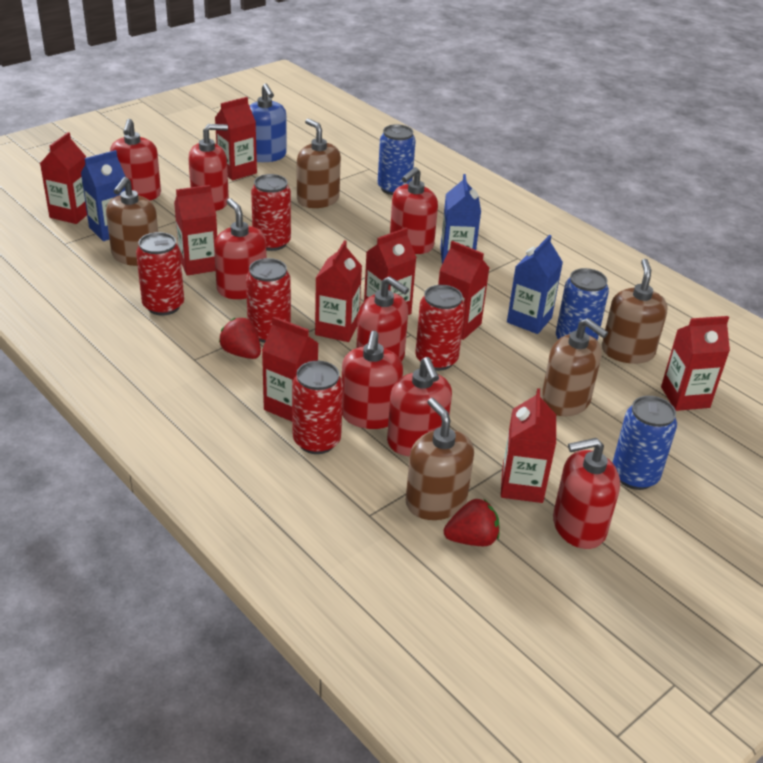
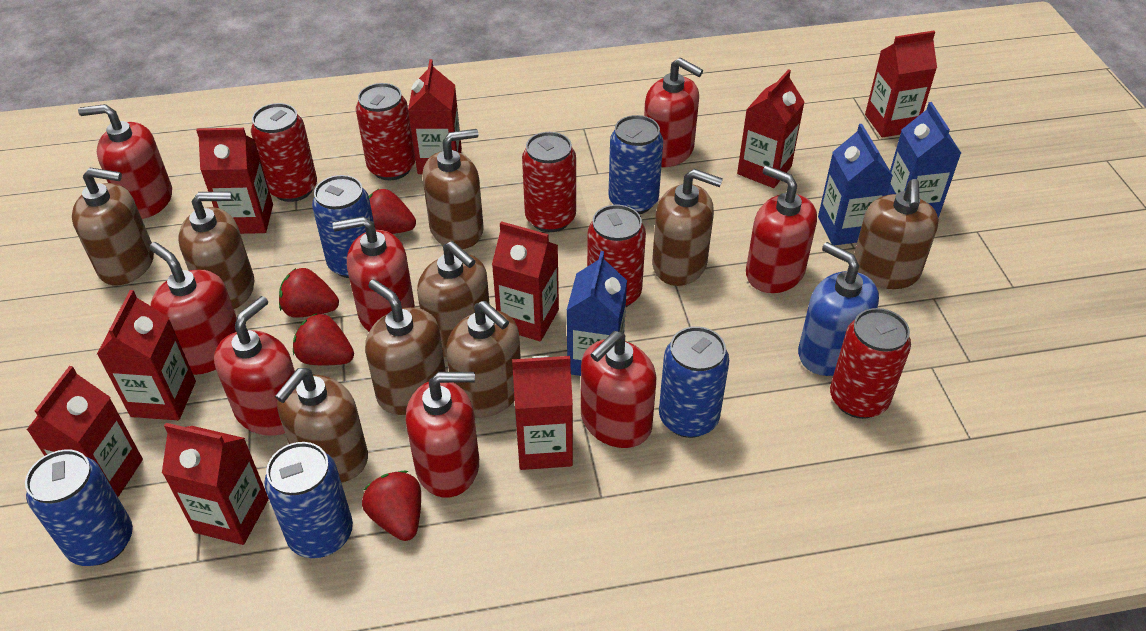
blue can: 3 -> 5
brown soap dispenser: 5 -> 9
red strawberry: 2 -> 4

